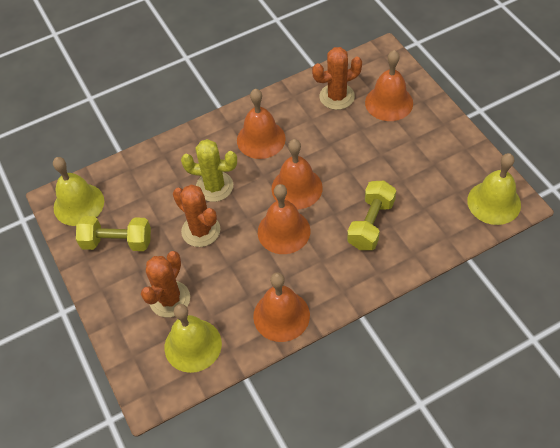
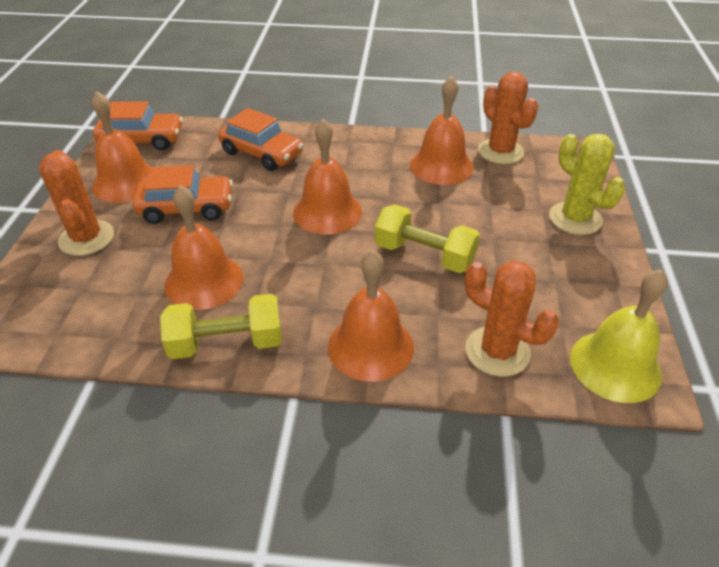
orange car: 0 -> 3
yellow bell: 3 -> 1

